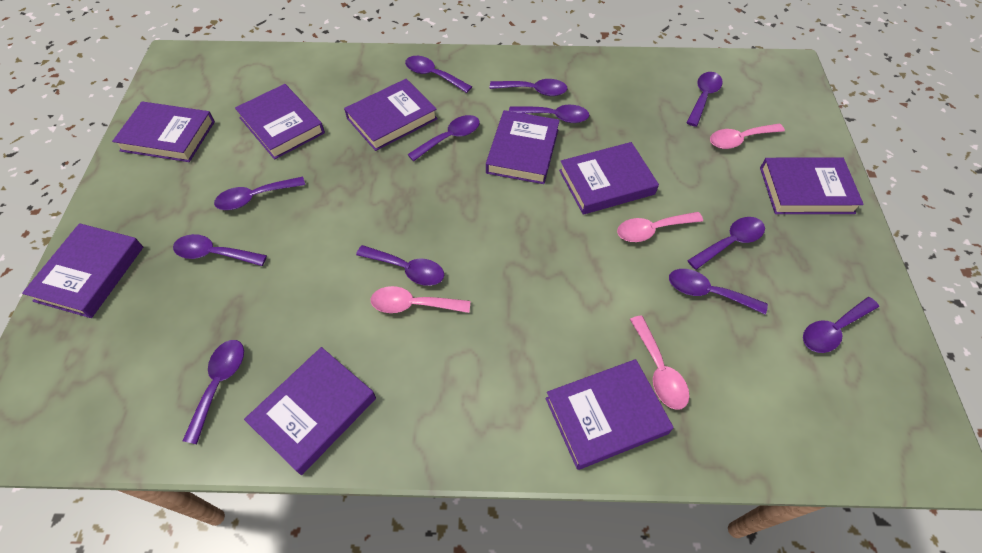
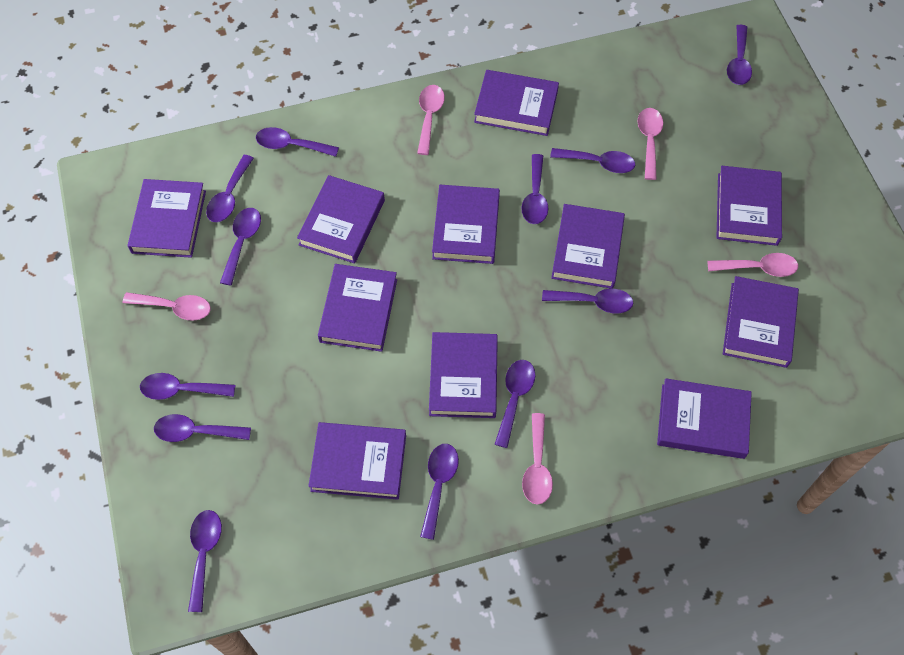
pink spoon: 4 -> 5
purple book: 9 -> 11

